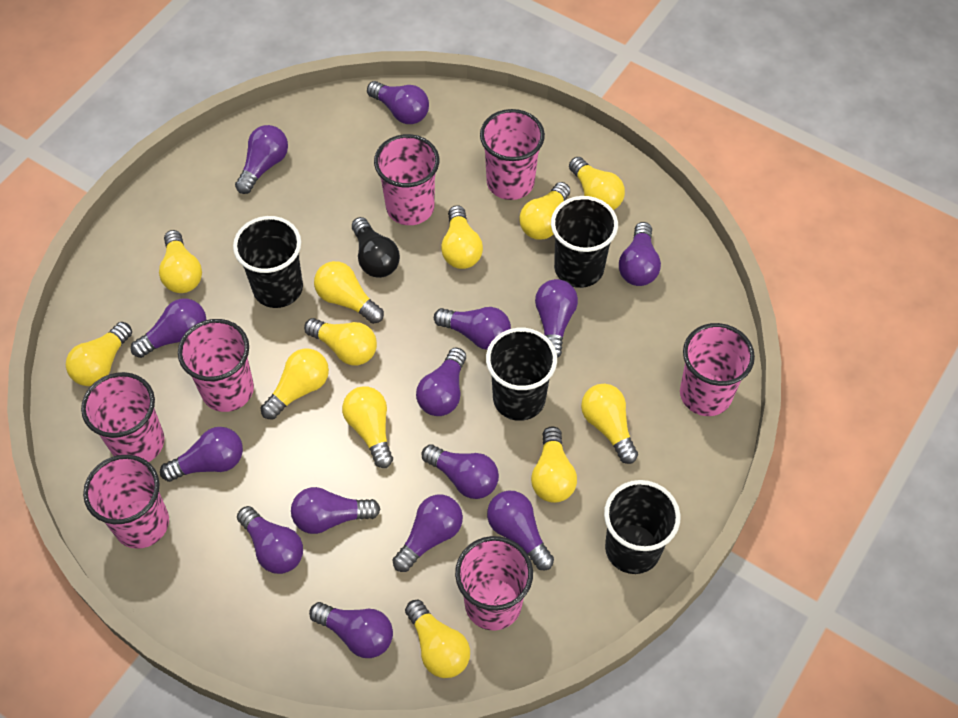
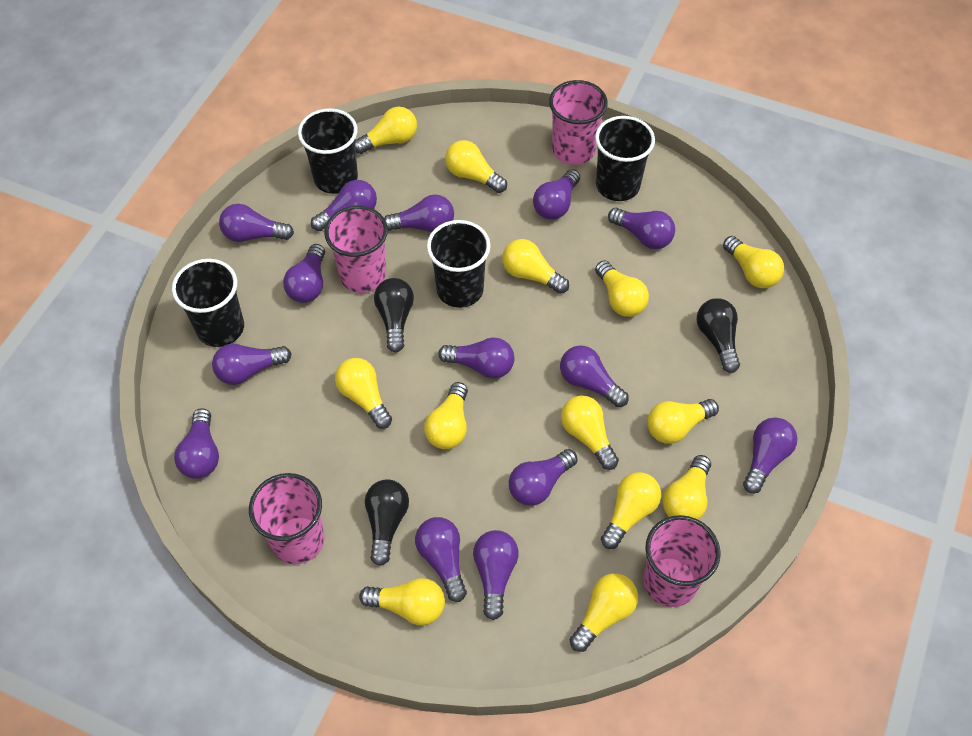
black light bulb: 1 -> 3
pink cup: 7 -> 4
yellow light bulb: 12 -> 13

